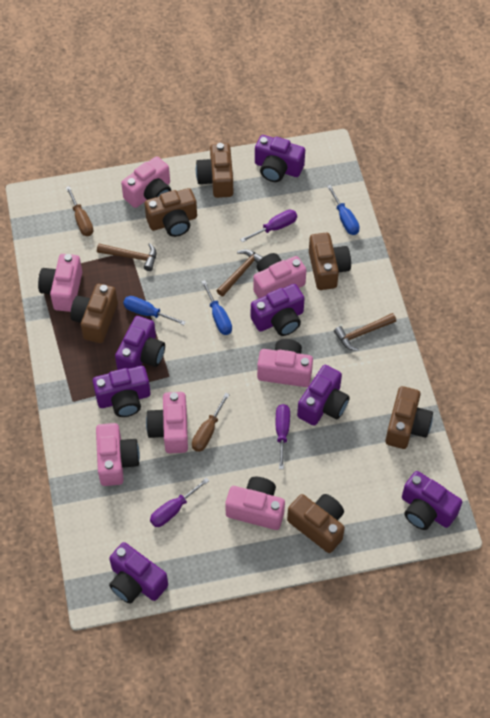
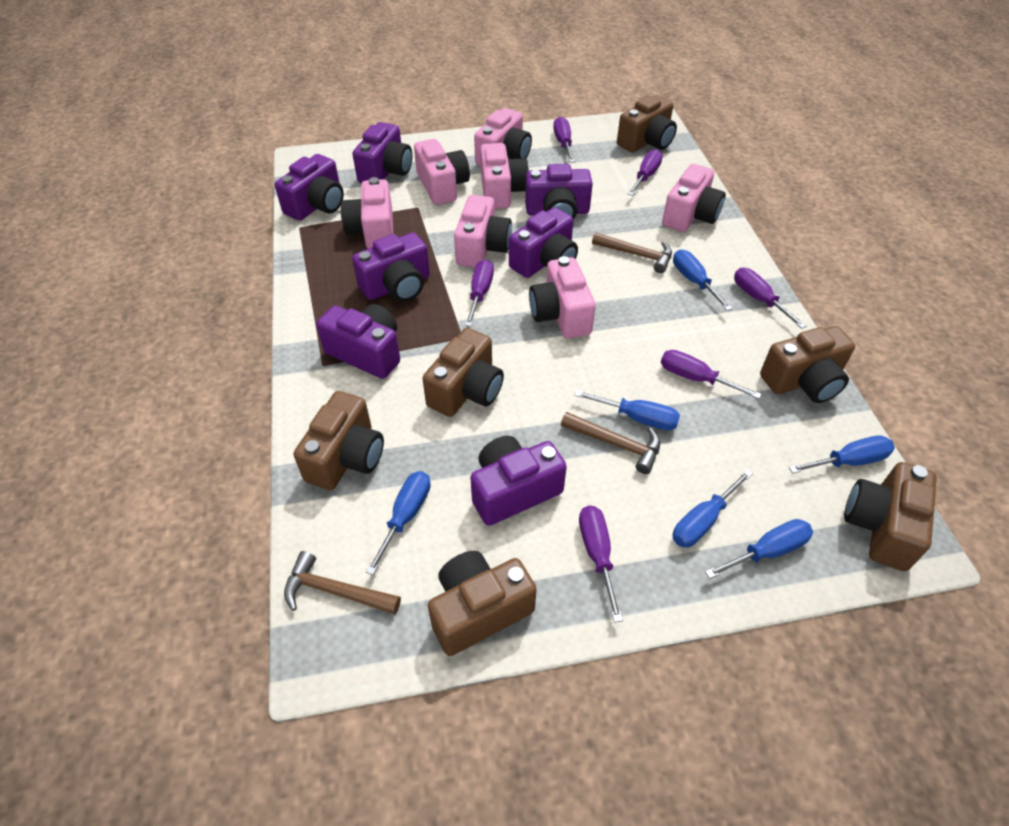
blue screwdriver: 3 -> 6
brown screwdriver: 2 -> 0
purple screwdriver: 3 -> 6

